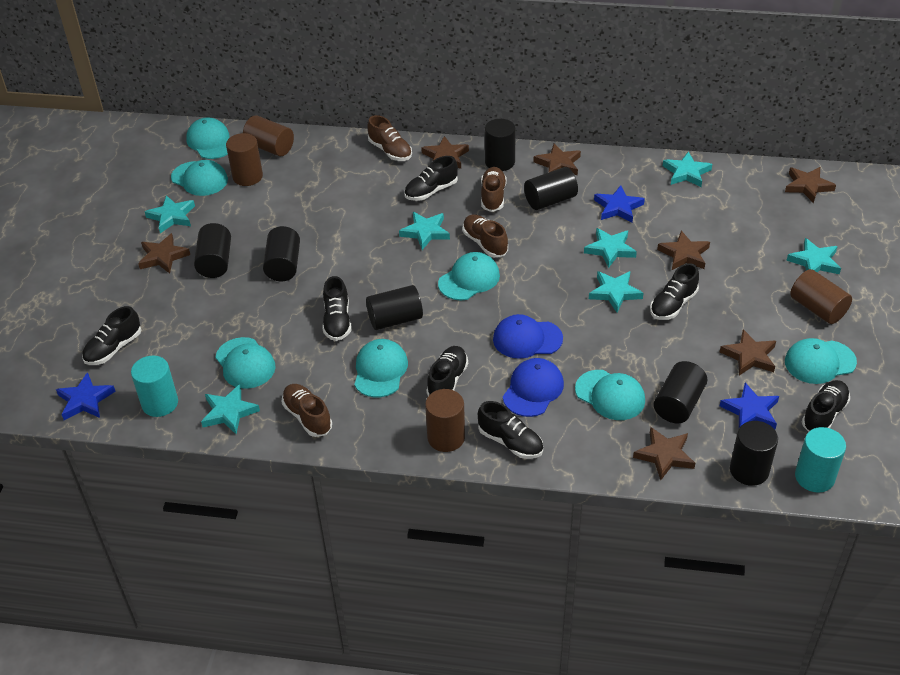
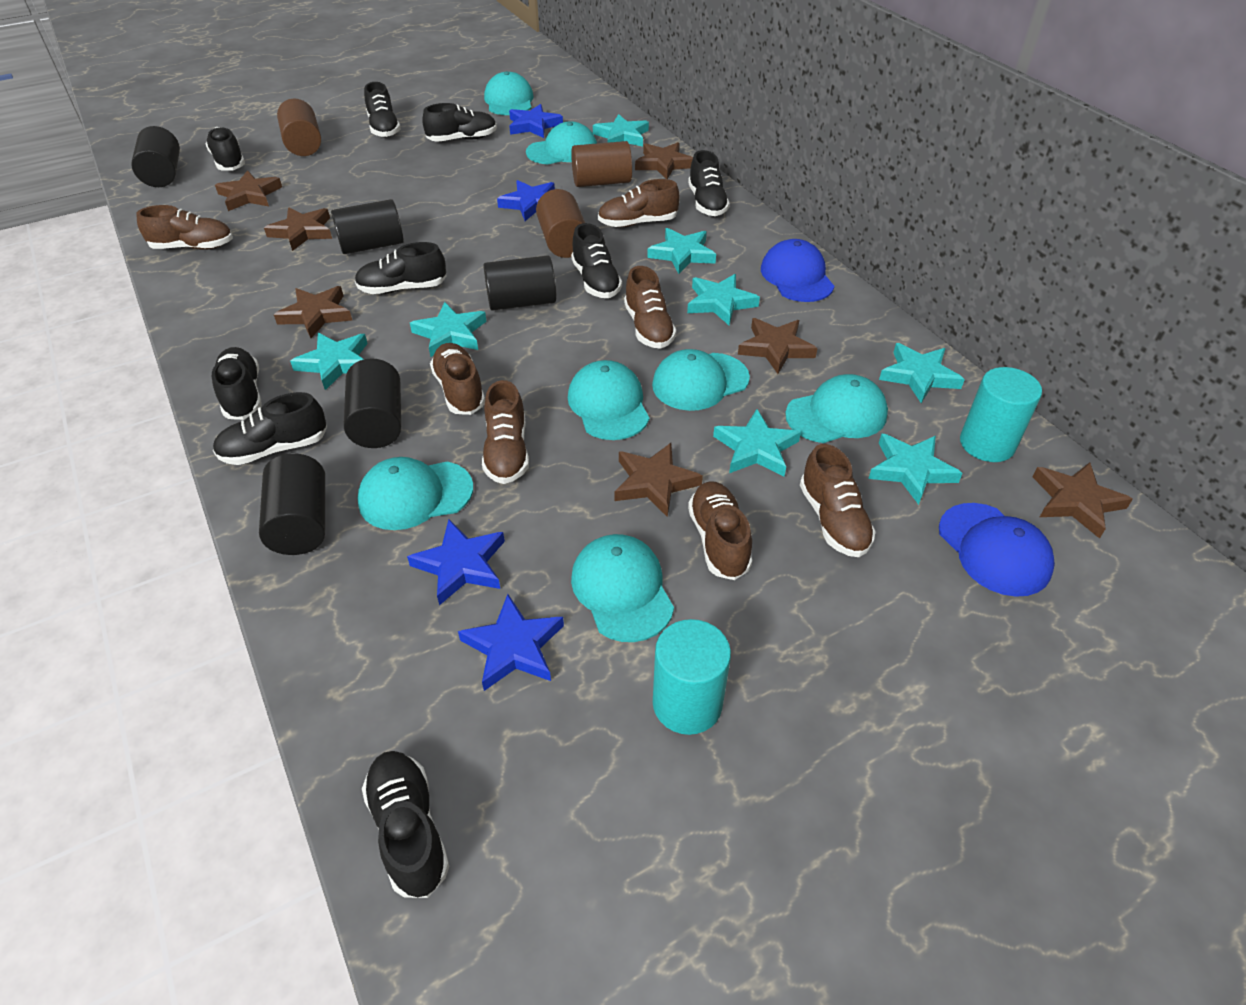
black cylinder: 7 -> 5
black shoe: 7 -> 9
blue star: 3 -> 4
brown cylinder: 4 -> 3
brown shoe: 4 -> 7
turquoise star: 7 -> 8

